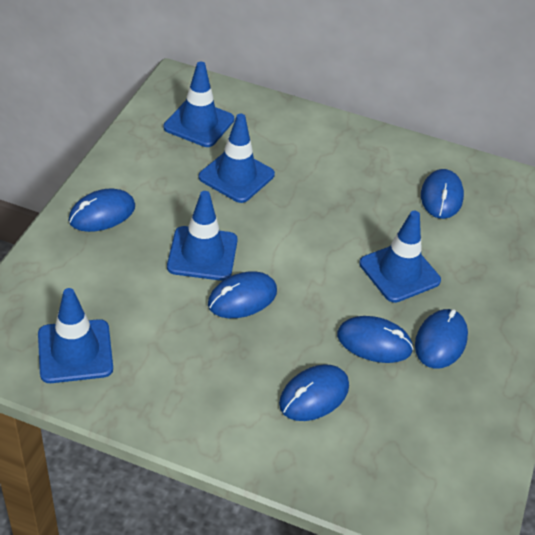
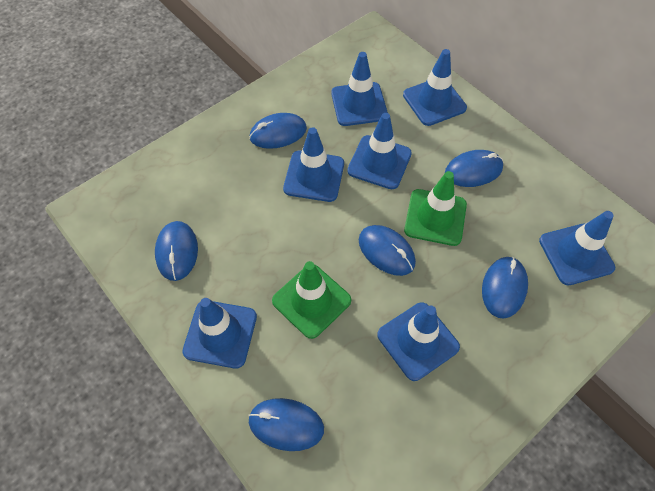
blue traffic cone: 5 -> 7
green traffic cone: 0 -> 2

